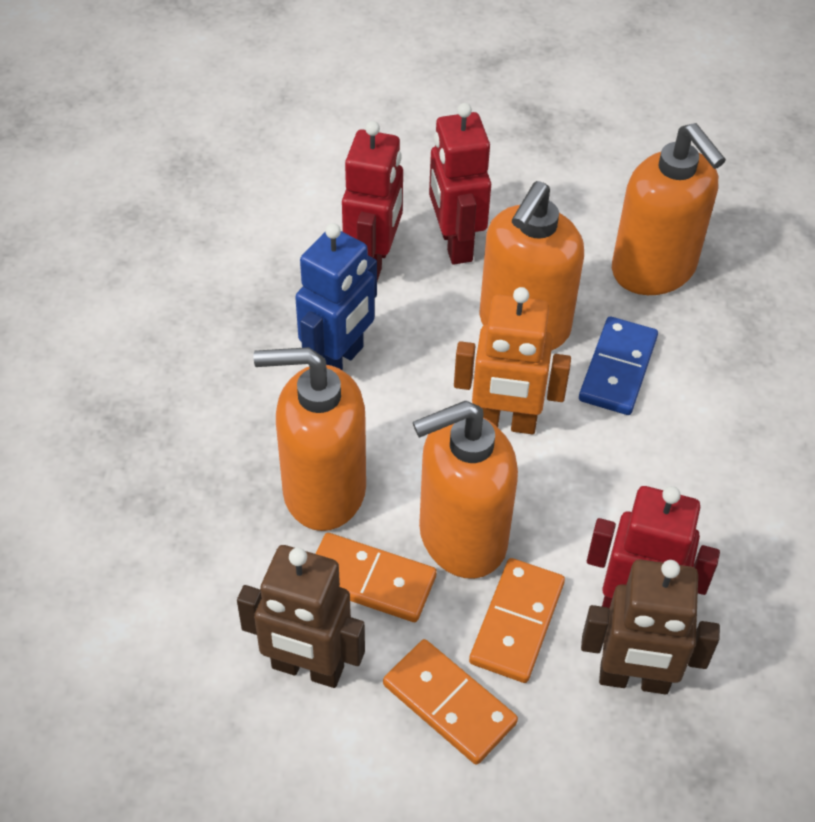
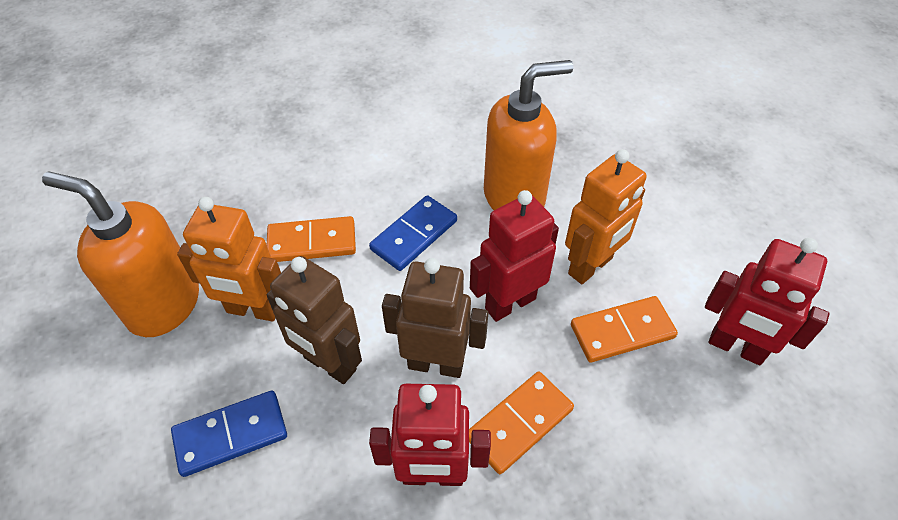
blue domino: 1 -> 2
blue robot: 1 -> 0
orange robot: 1 -> 2
orange soap dispenser: 4 -> 2

